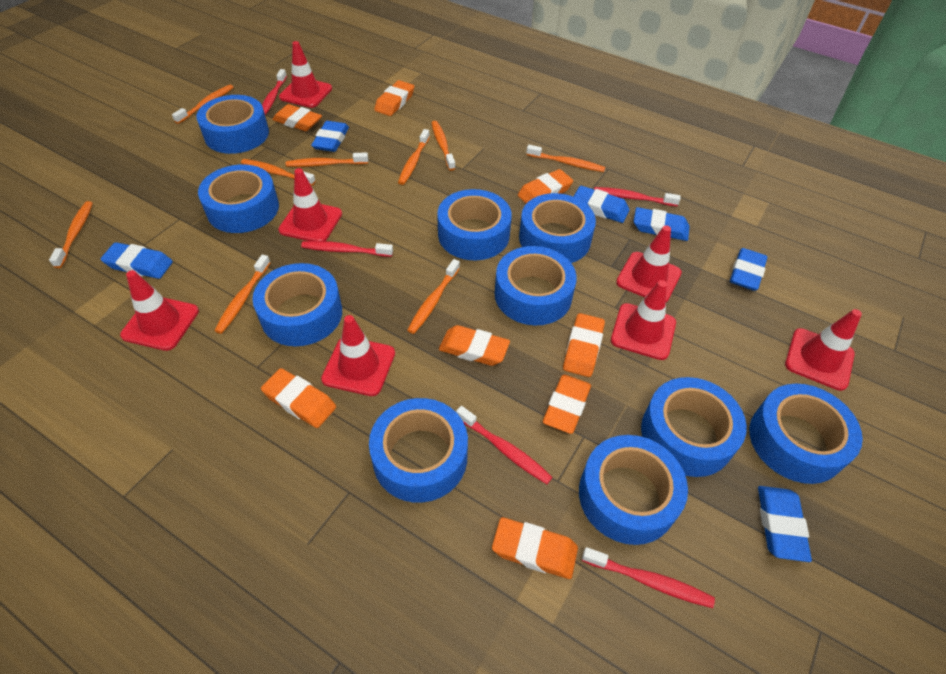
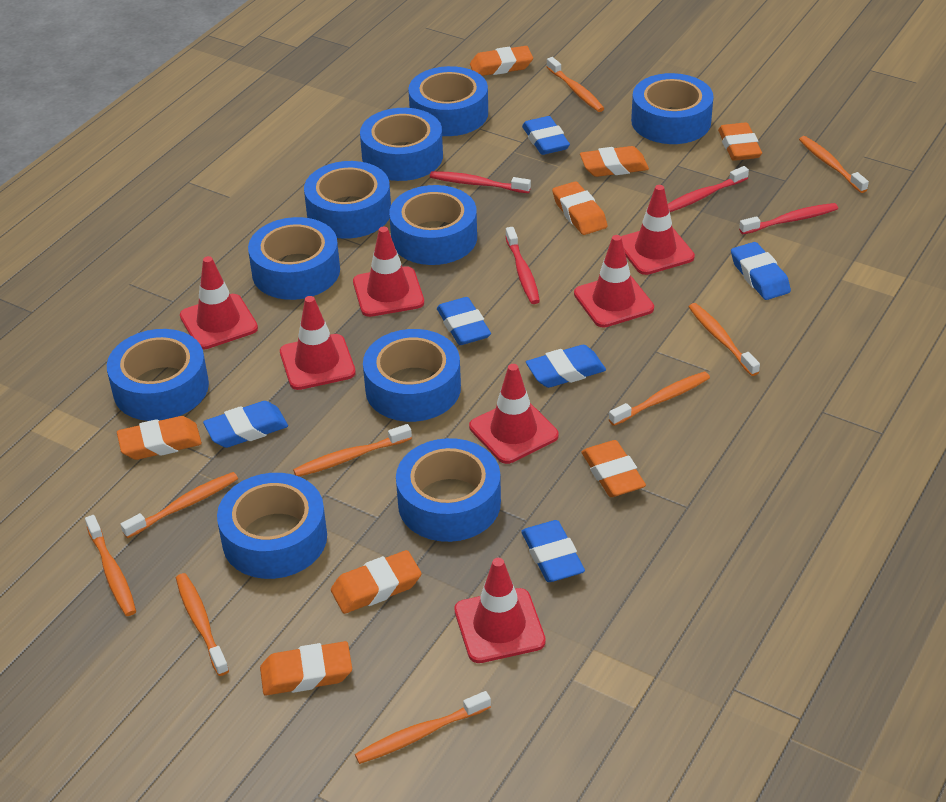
red toothbrush: 5 -> 4

